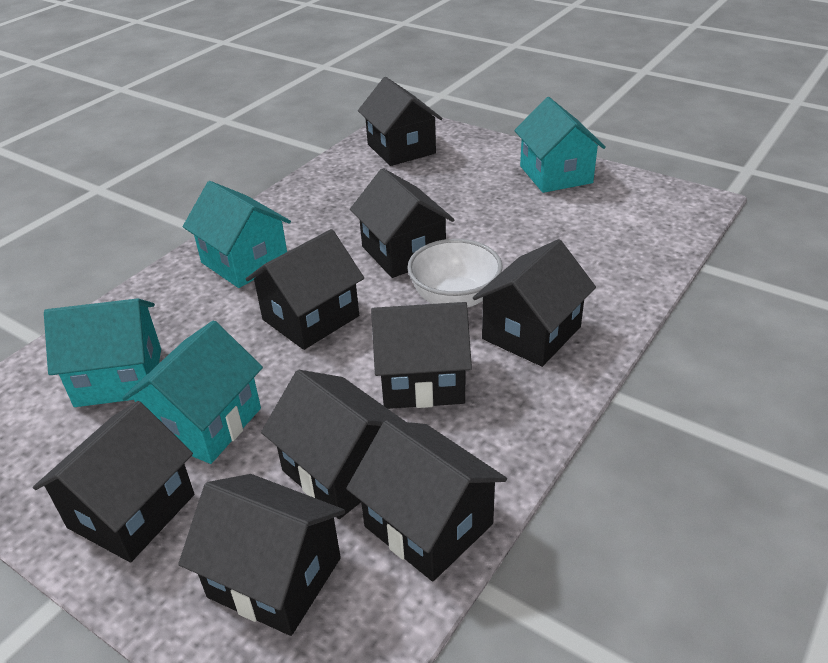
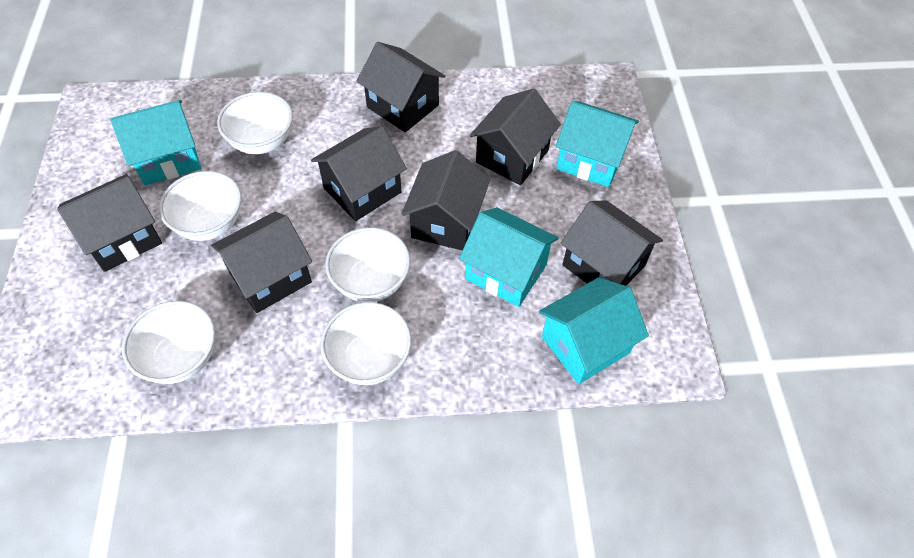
black house: 9 -> 7
white bowl: 1 -> 5

